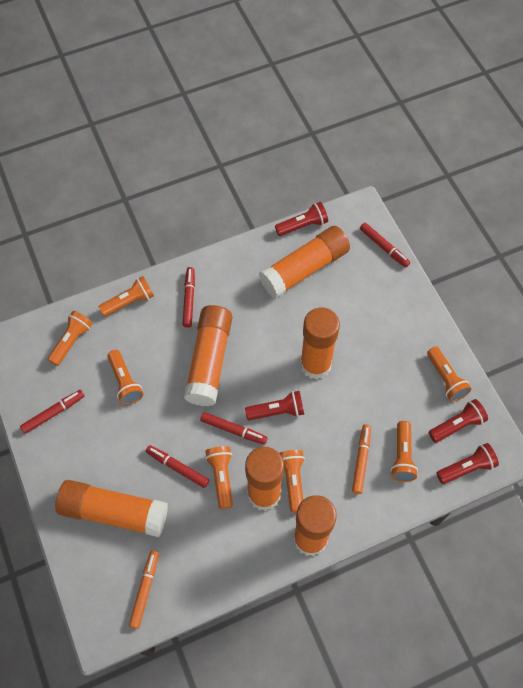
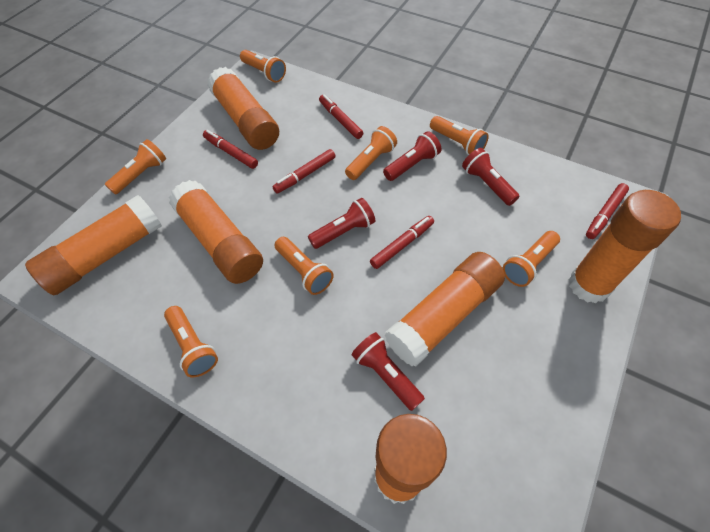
orange marker: 2 -> 0

